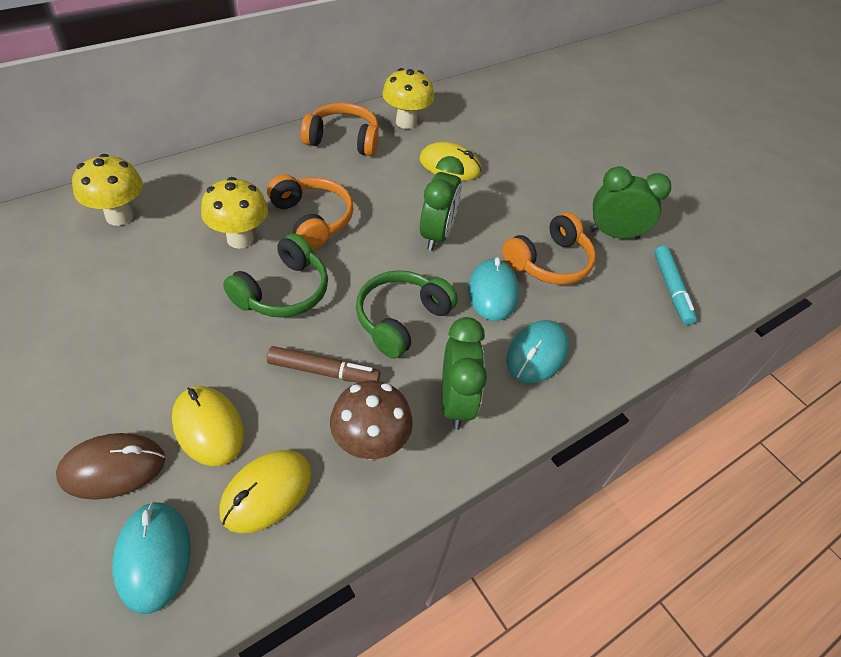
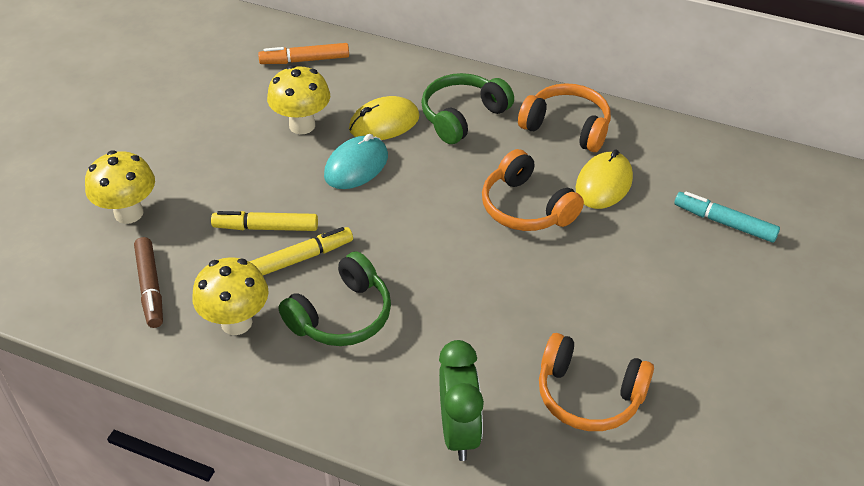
brown mouse: 1 -> 0
brown mushroom: 1 -> 0
green clock: 3 -> 1
orange marker: 0 -> 1
turquoise mouse: 3 -> 1
yellow marker: 0 -> 2
yellow mouse: 3 -> 2

